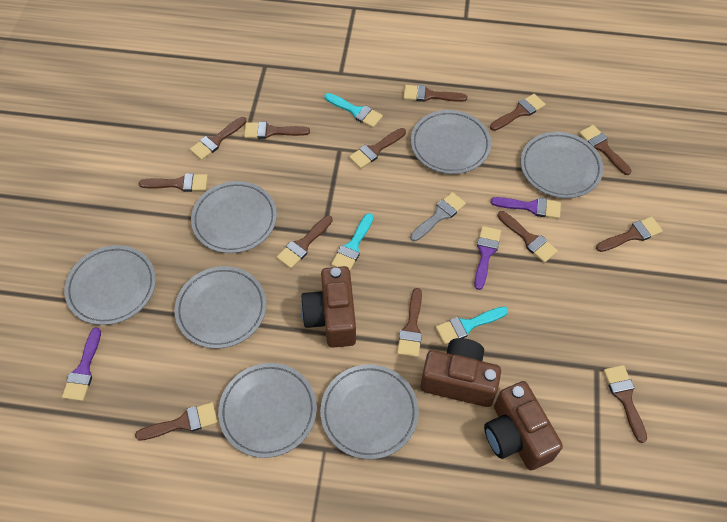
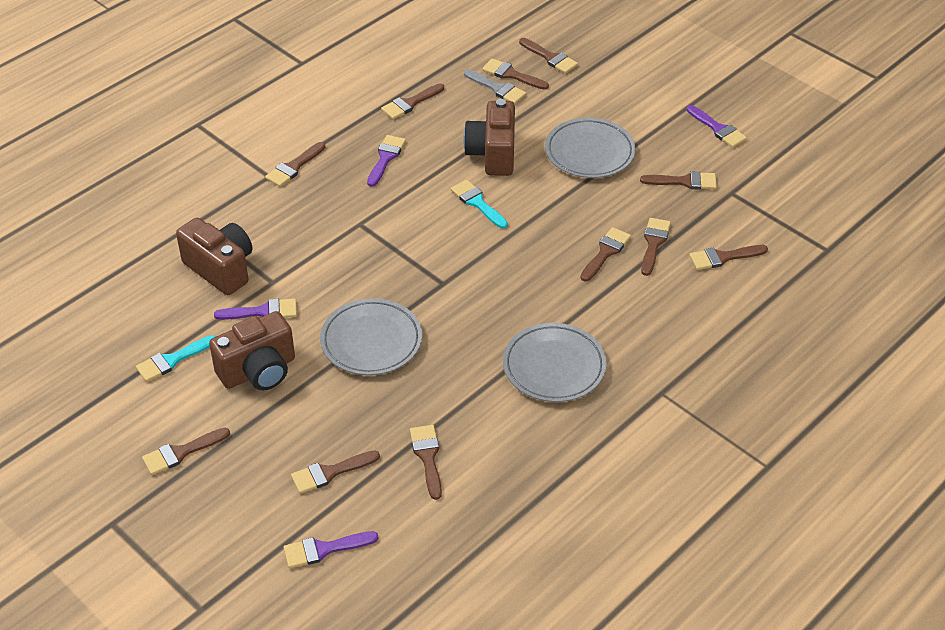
brown brush: 13 -> 11
grey plate: 7 -> 3
purple brush: 3 -> 4
turquoise brush: 3 -> 2

